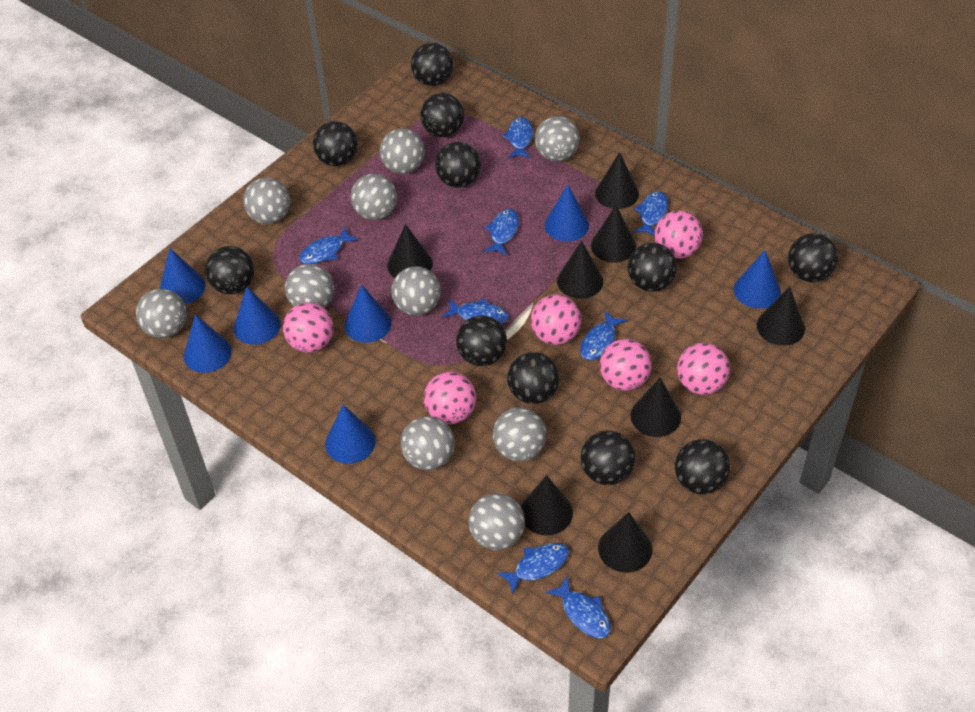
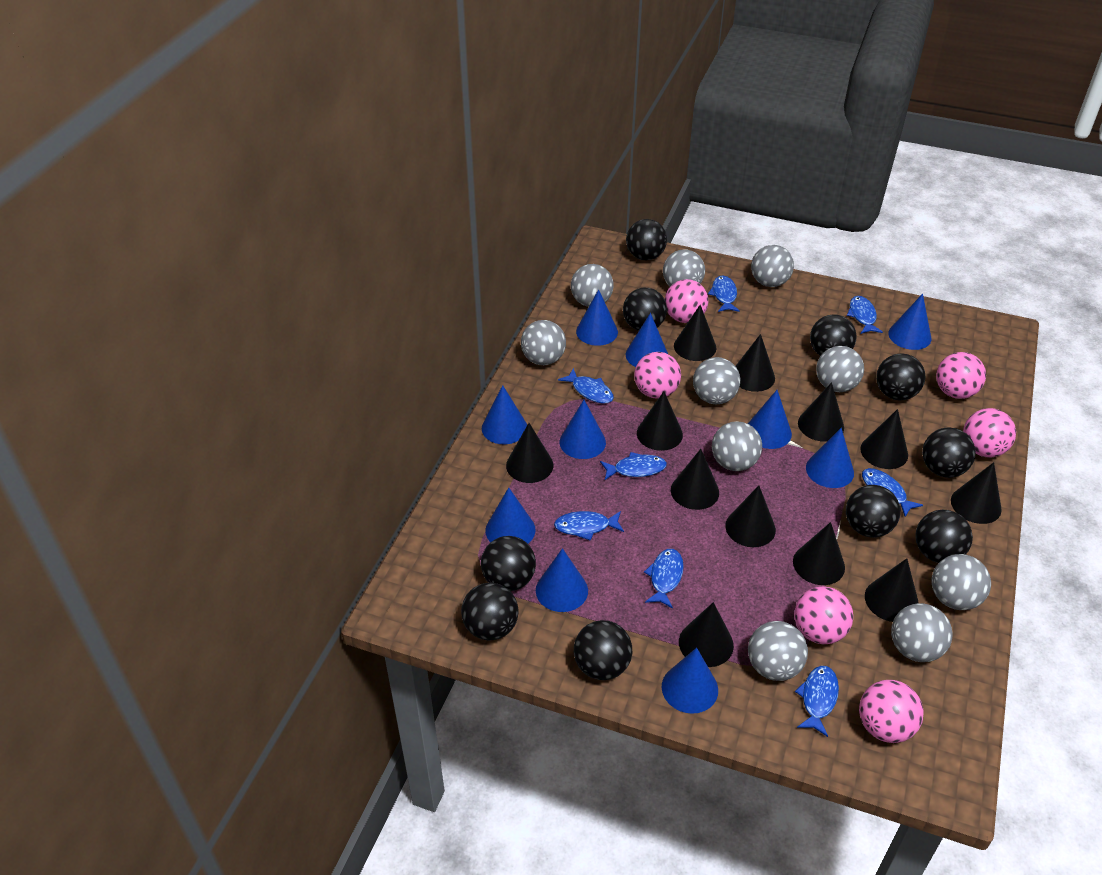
black ball: 11 -> 10
black cone: 8 -> 12
blue cone: 7 -> 10

